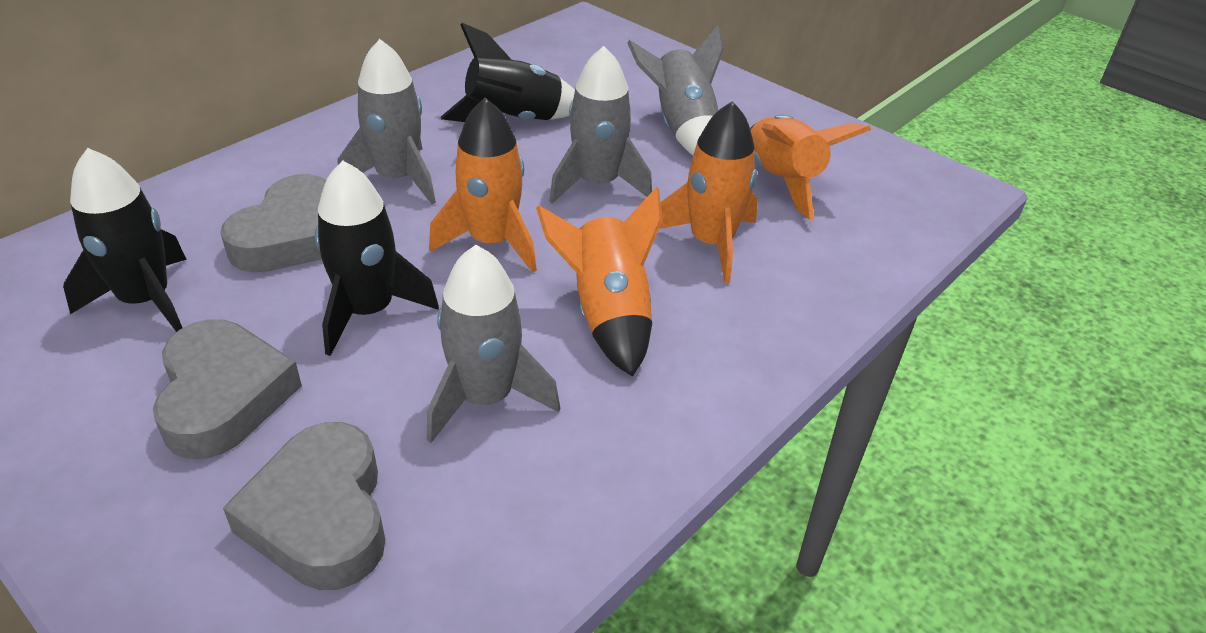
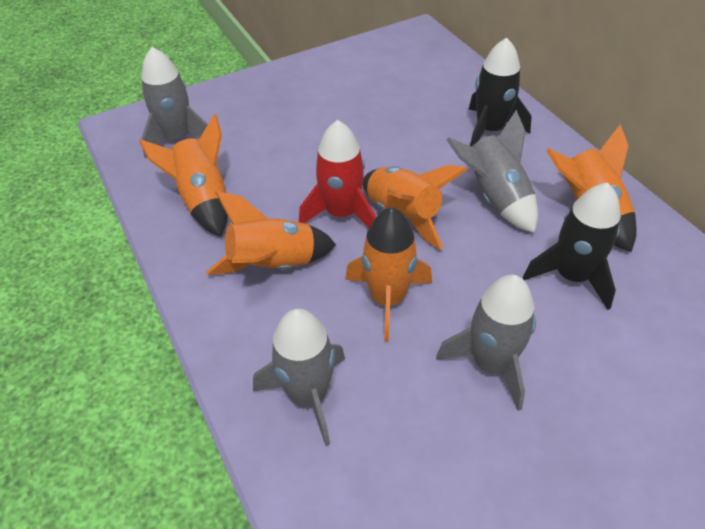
black rocket: 3 -> 2
grey heart: 3 -> 0
orange rocket: 4 -> 5
red rocket: 0 -> 1

